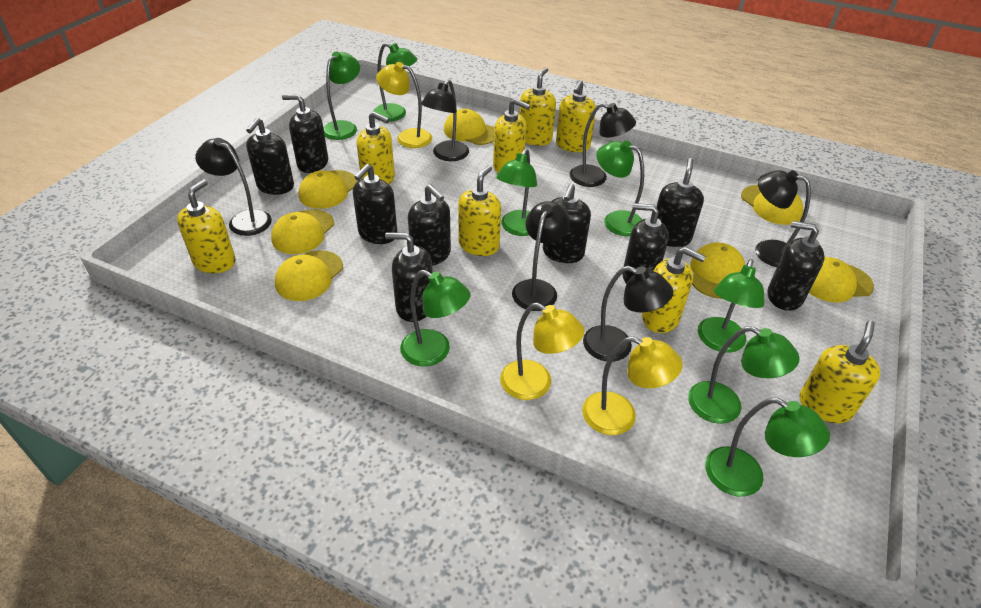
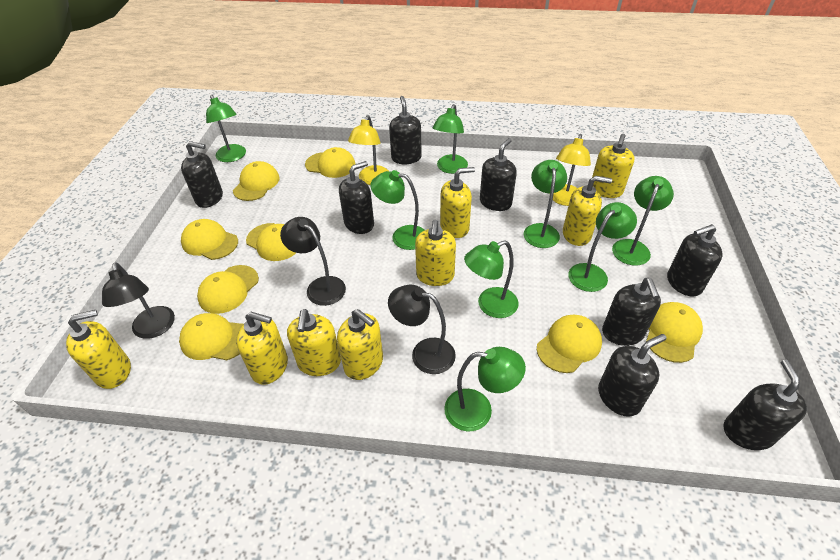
black lamp: 6 -> 3
black soap dispenser: 9 -> 8
yellow cap: 7 -> 8
yellow lamp: 3 -> 2

